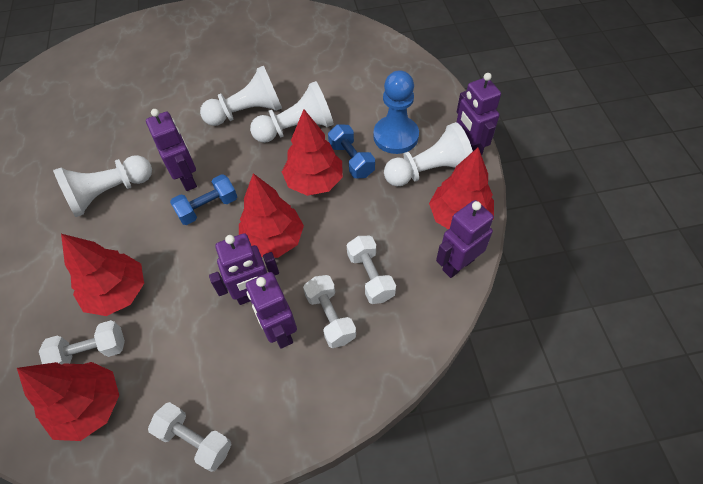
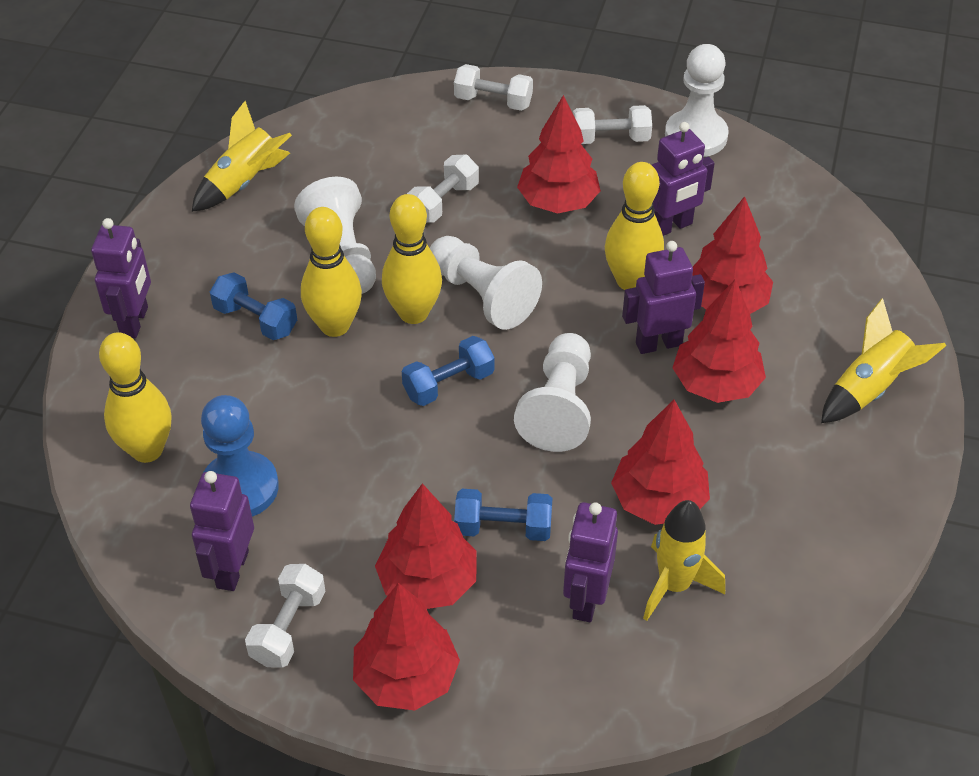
blue dumbbell: 2 -> 3
red tree: 5 -> 6
yellow bowling pin: 0 -> 4
yellow rocket: 0 -> 3

